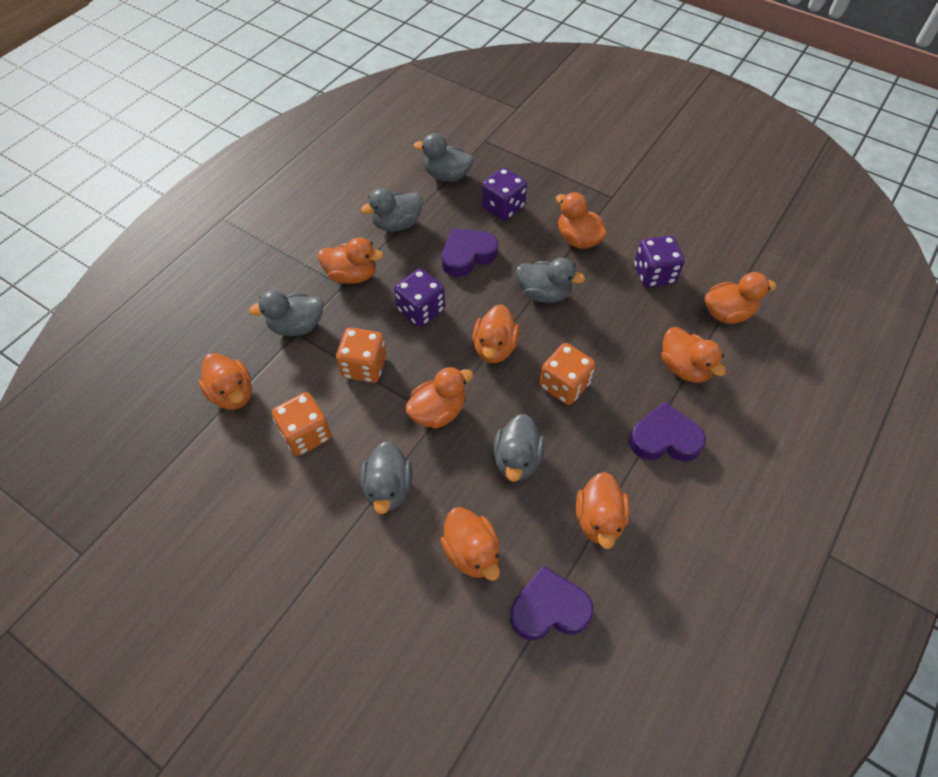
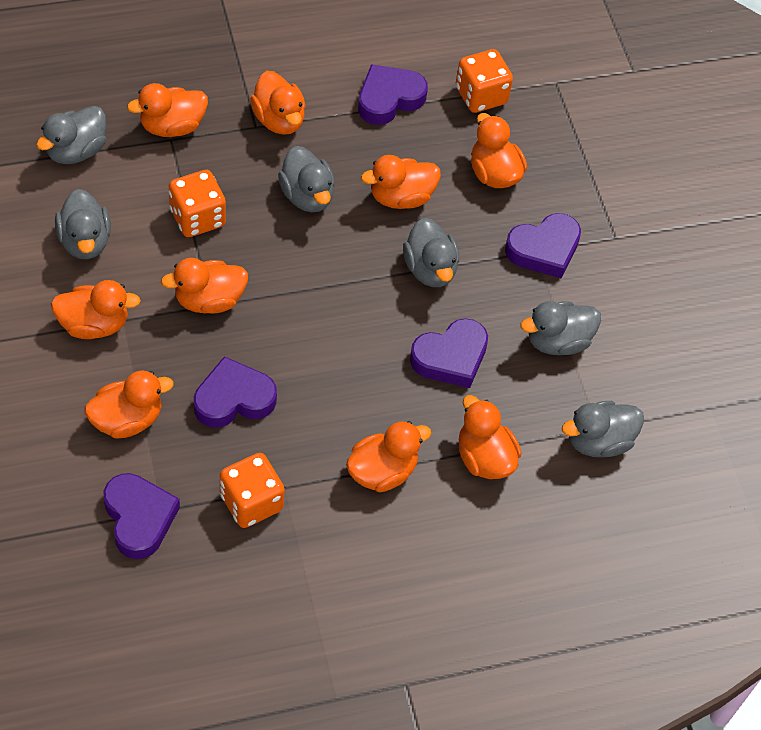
purple dice: 3 -> 0
purple heart: 3 -> 5

